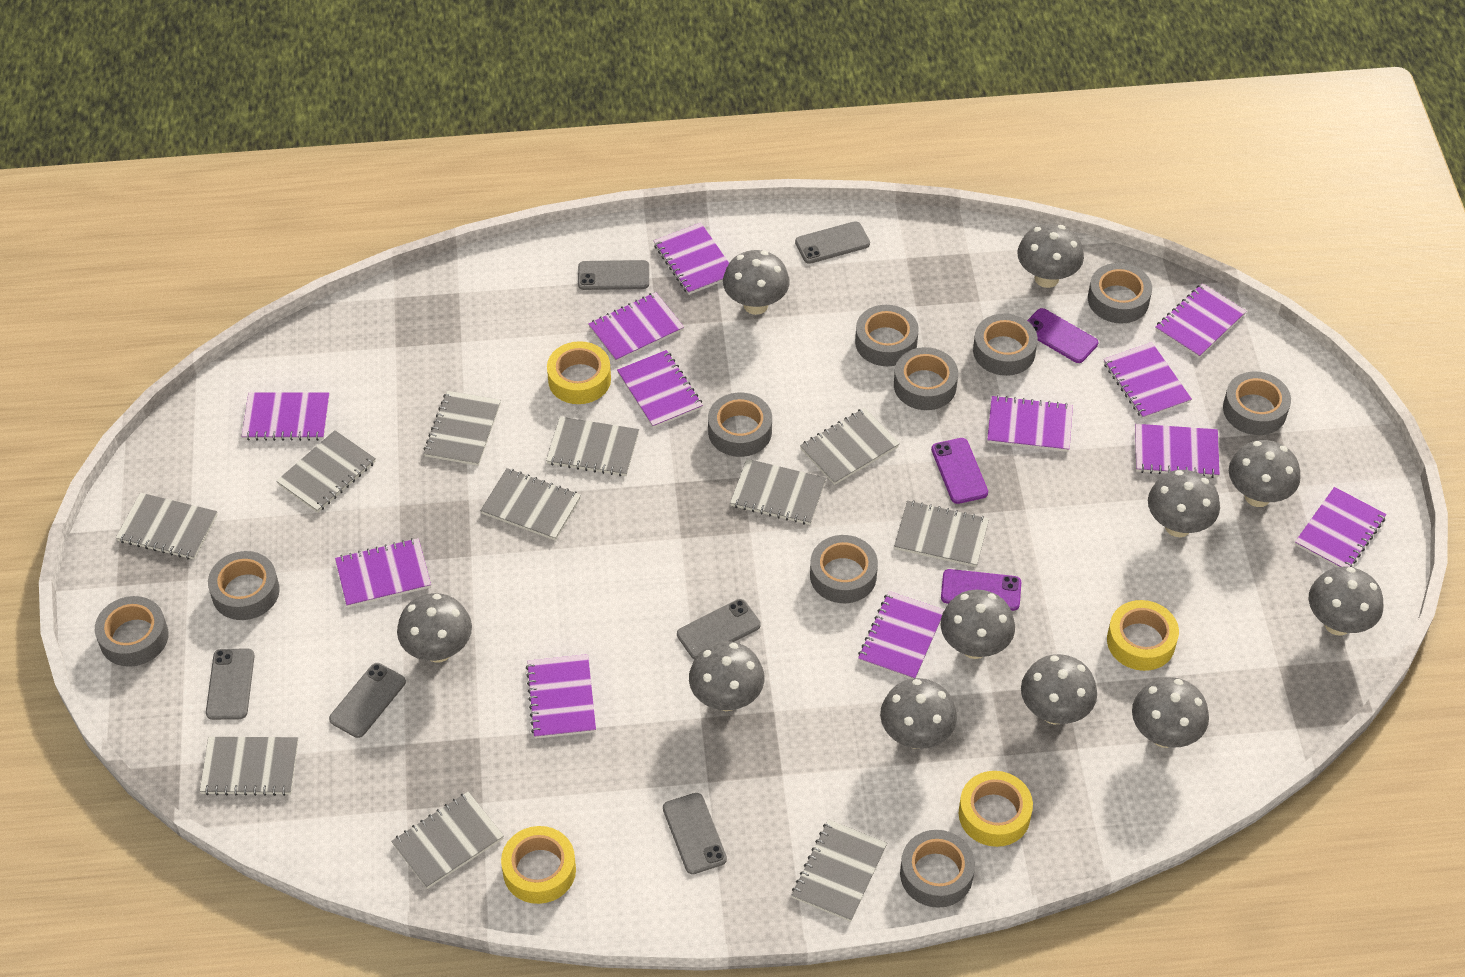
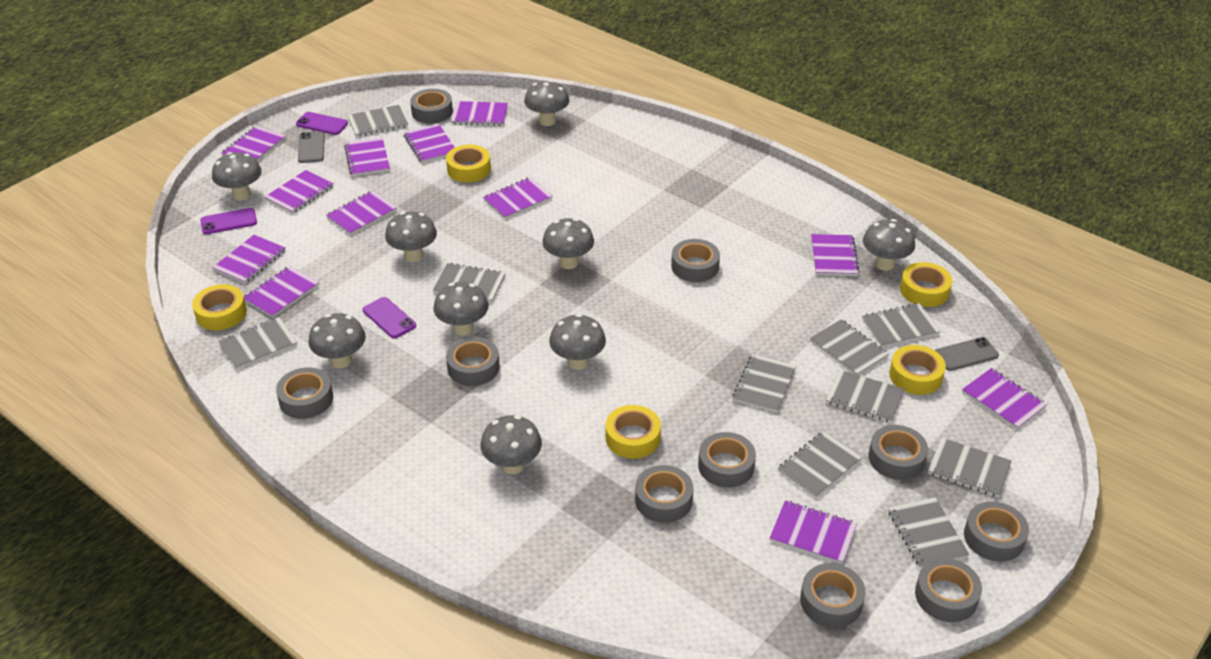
grey mushroom: 11 -> 9
grey notebook: 11 -> 10
grey phone: 6 -> 2
yellow tape: 4 -> 5

